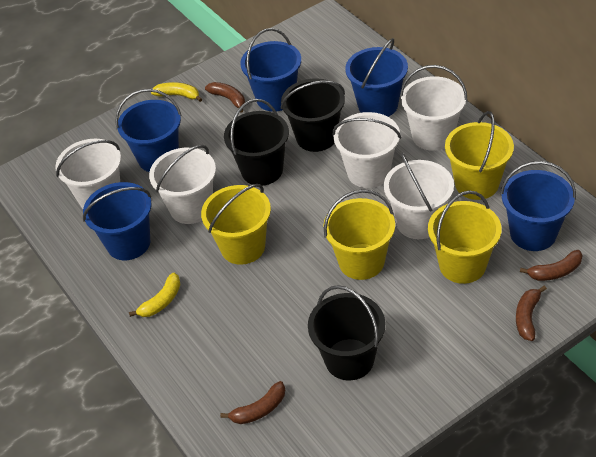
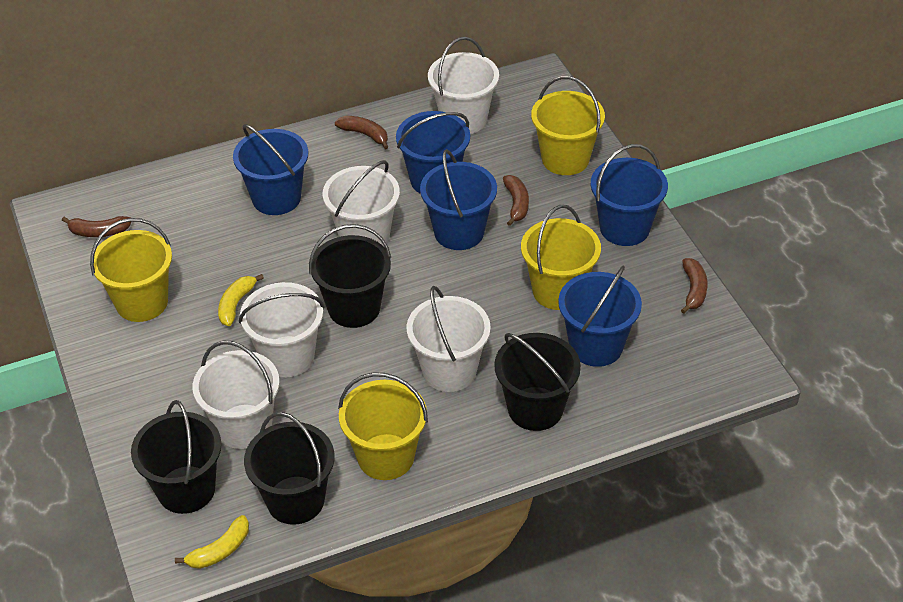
black bucket: 3 -> 4

